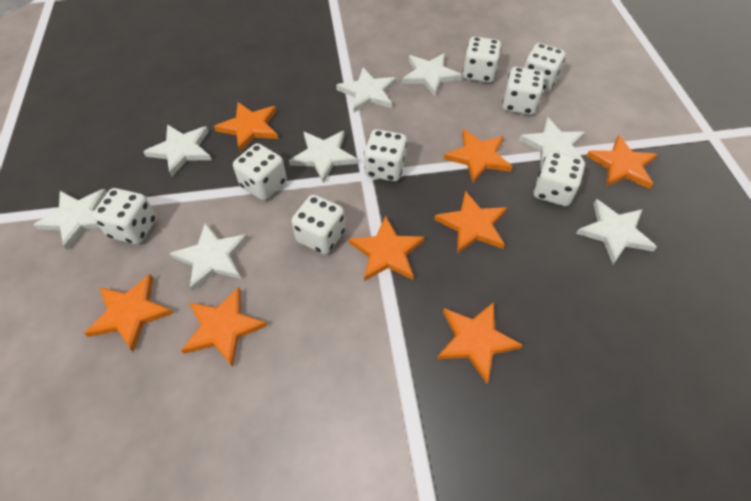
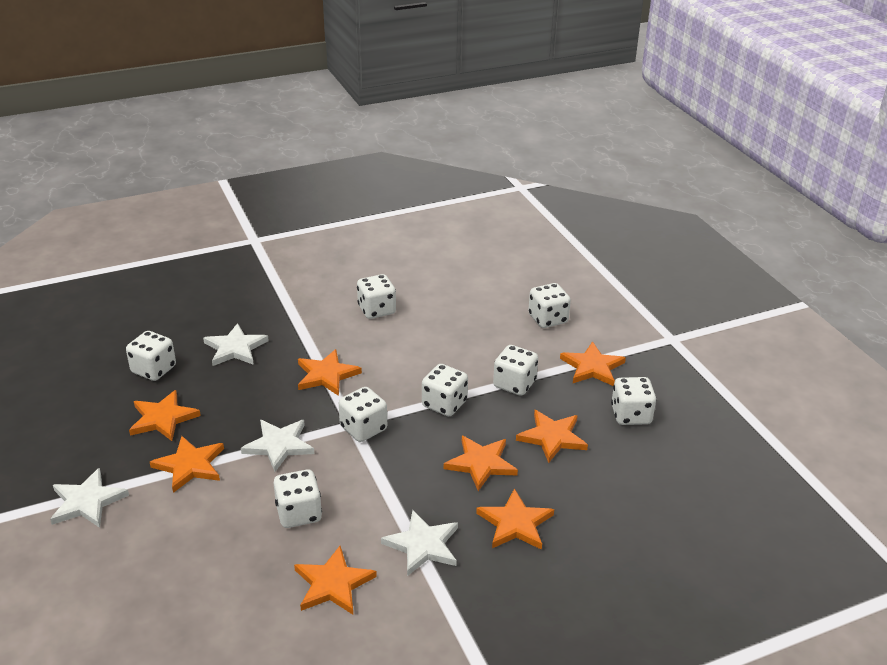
white star: 8 -> 4

